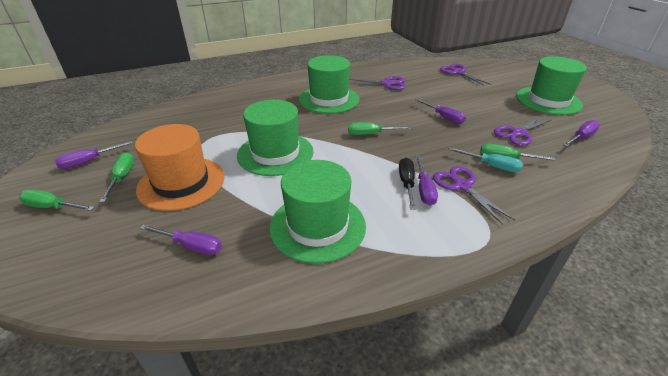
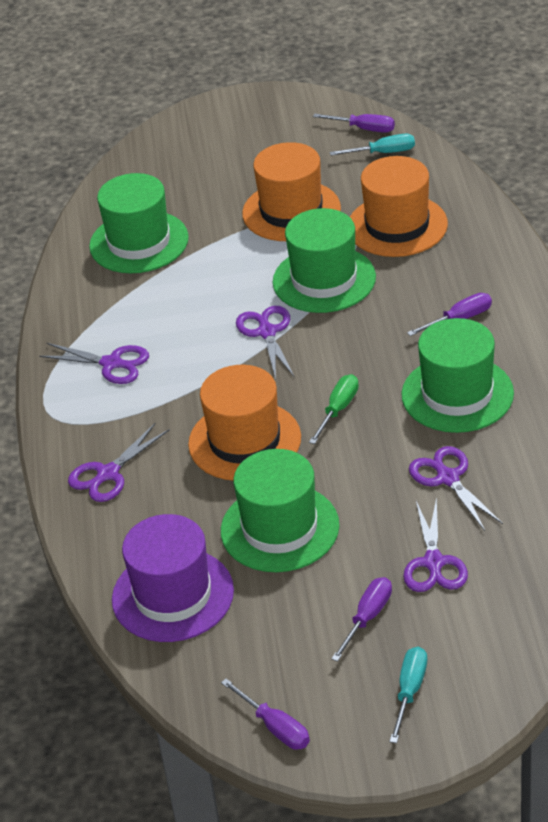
black screwdriver: 1 -> 0
green screwdriver: 4 -> 1
orange hat: 1 -> 3
purple hat: 0 -> 1
purple scissors: 4 -> 5
purple screwdriver: 5 -> 4
turquoise screwdriver: 1 -> 2

